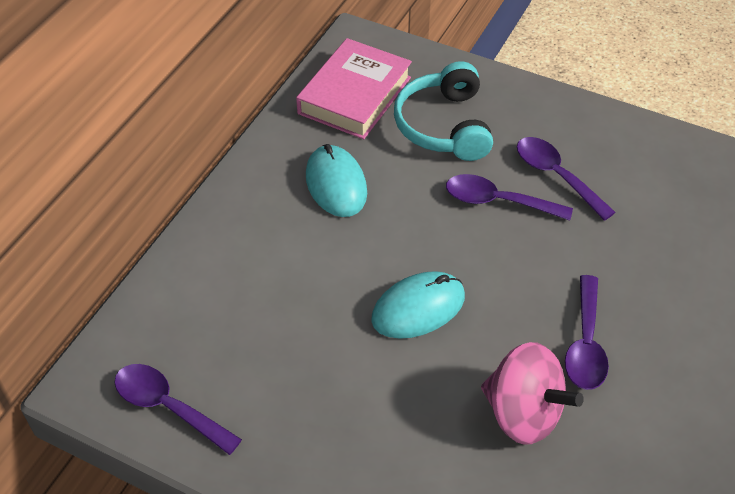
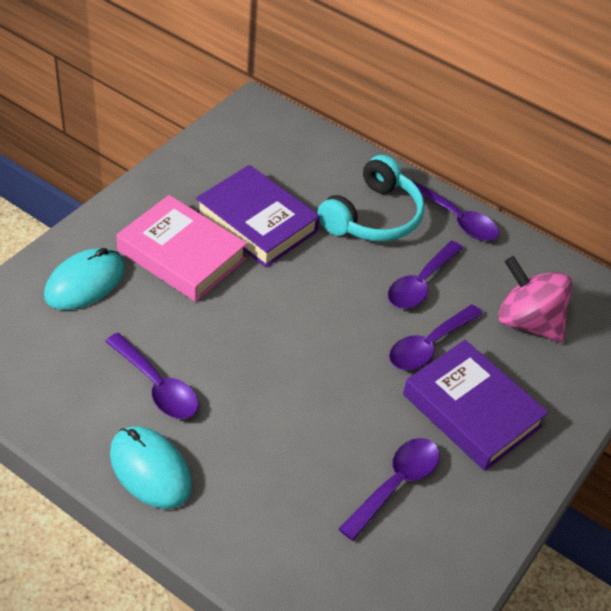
purple book: 0 -> 2
purple spoon: 4 -> 5

